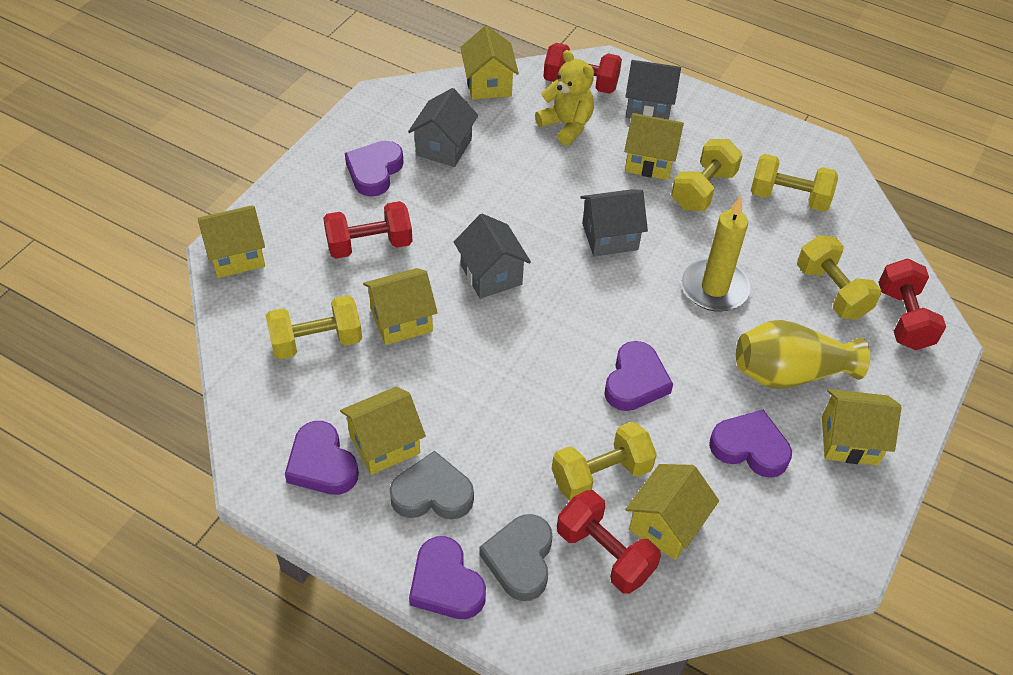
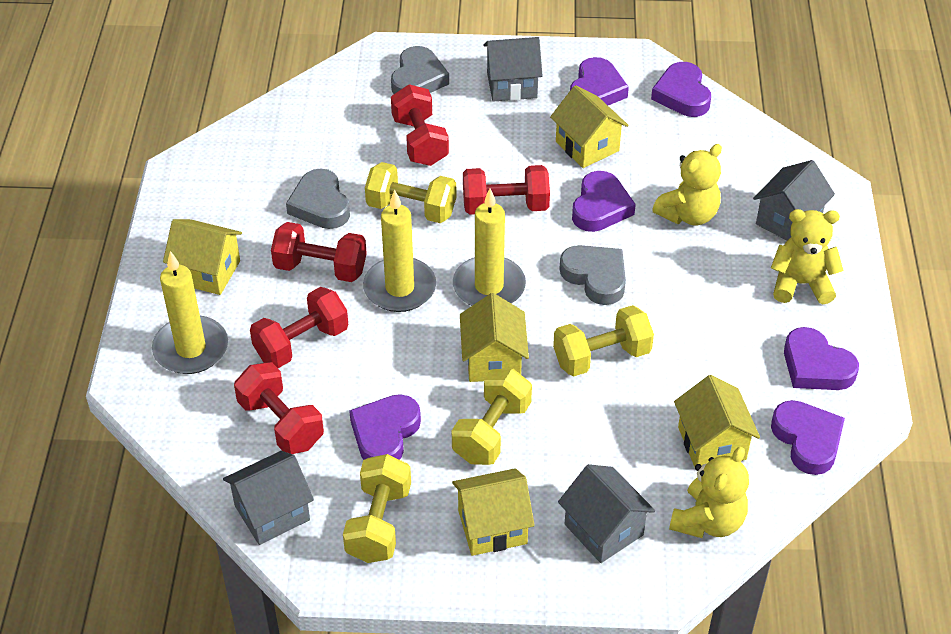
grey heart: 2 -> 3
purple heart: 5 -> 6
red dumbbell: 4 -> 5
yellow candle: 1 -> 3
yellow dumbbell: 5 -> 4
yellow house: 7 -> 5
yellow teddy bear: 1 -> 3
yellow vase: 1 -> 0

